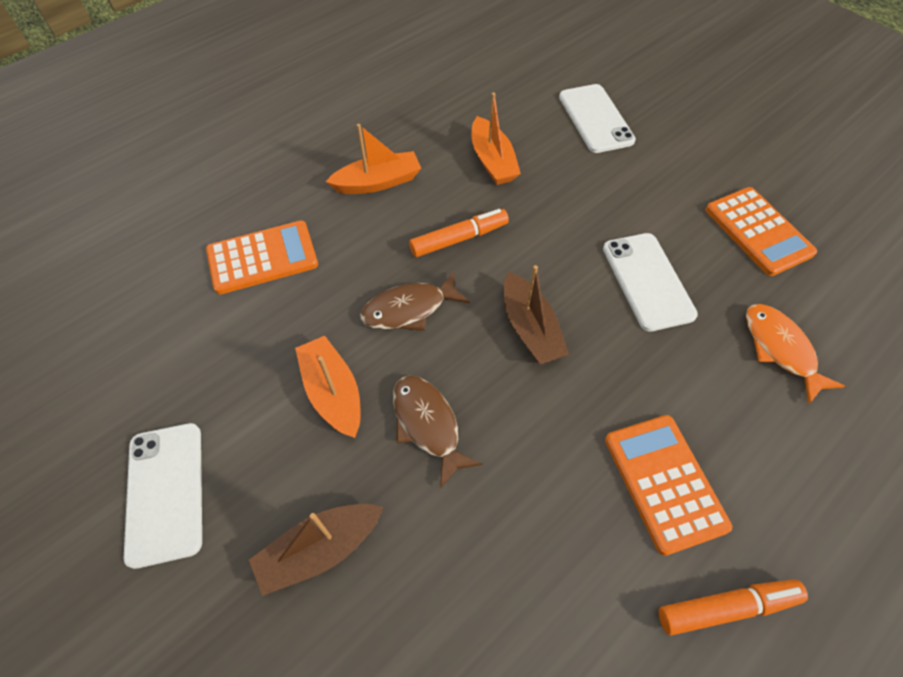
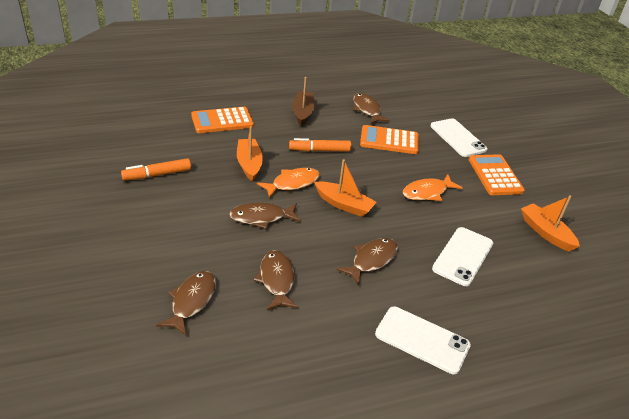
brown boat: 2 -> 1
brown fish: 2 -> 5
orange fish: 1 -> 2

